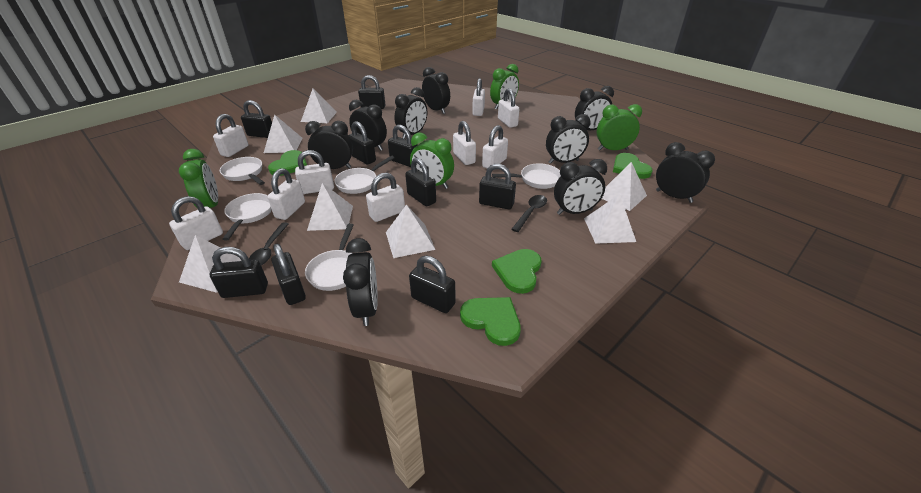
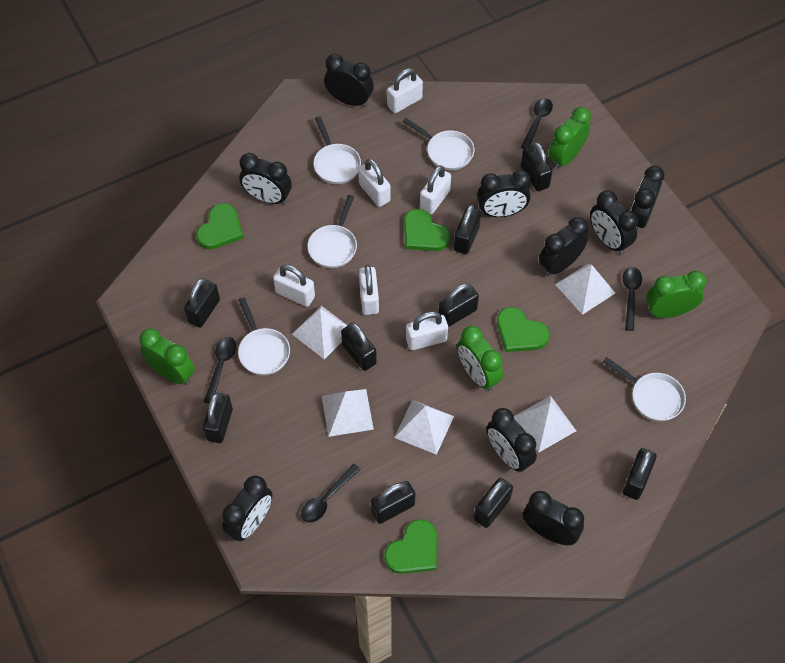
black spoon: 2 -> 4
white padlock: 9 -> 6
white pyramid: 7 -> 5

